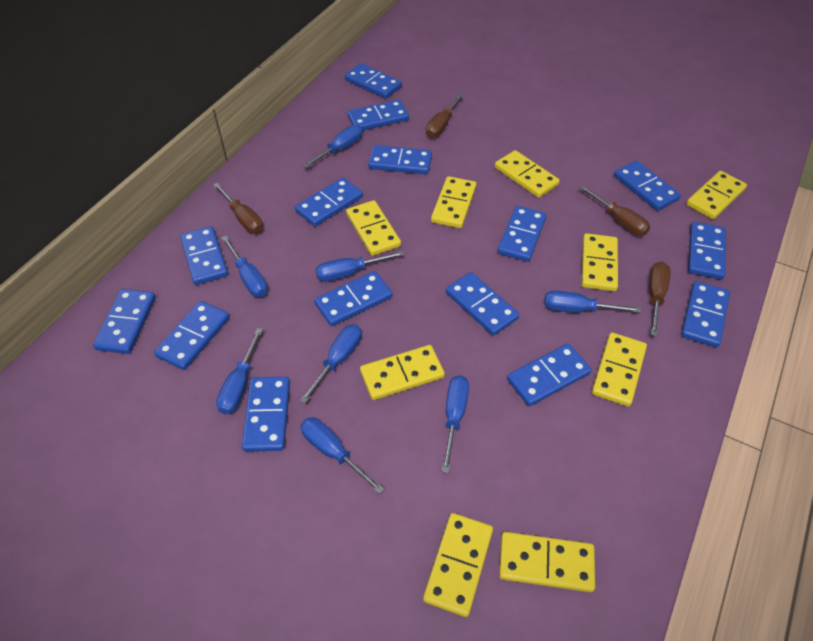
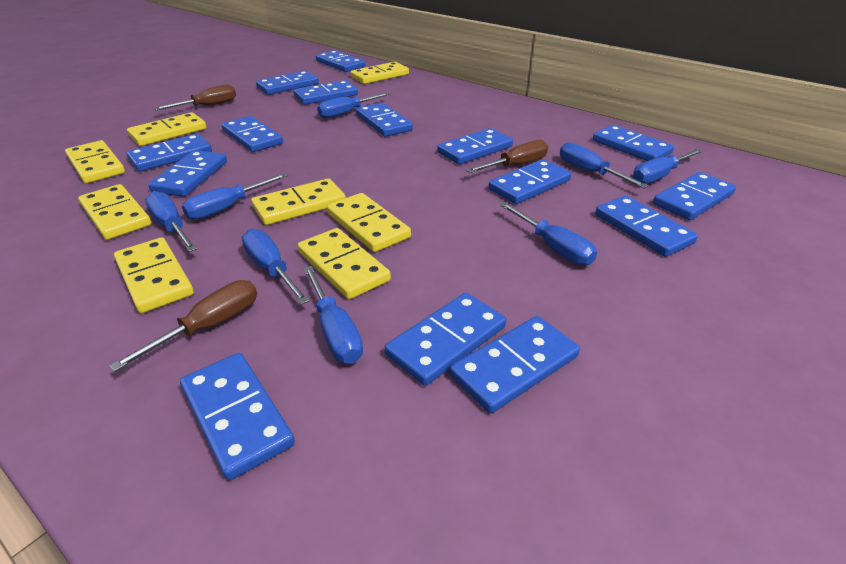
brown screwdriver: 4 -> 3
yellow domino: 9 -> 8

